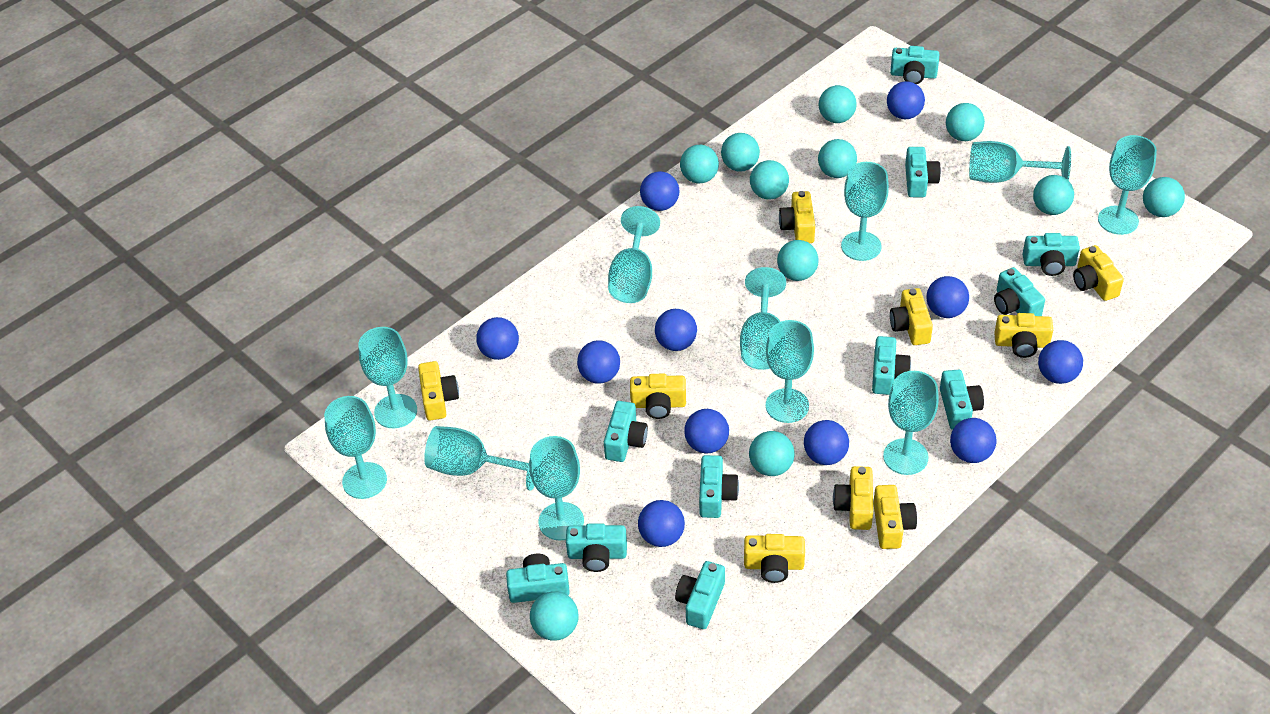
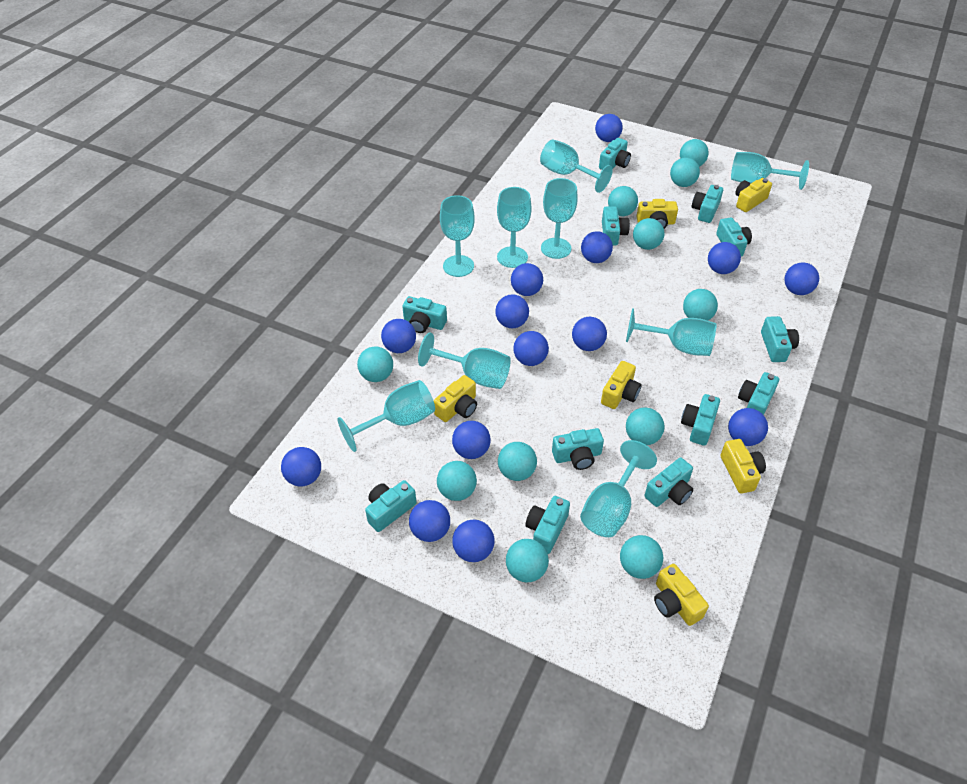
blue ball: 11 -> 14
turquoise camera: 11 -> 12
turquoise goblet: 11 -> 9
yellow camera: 9 -> 6

